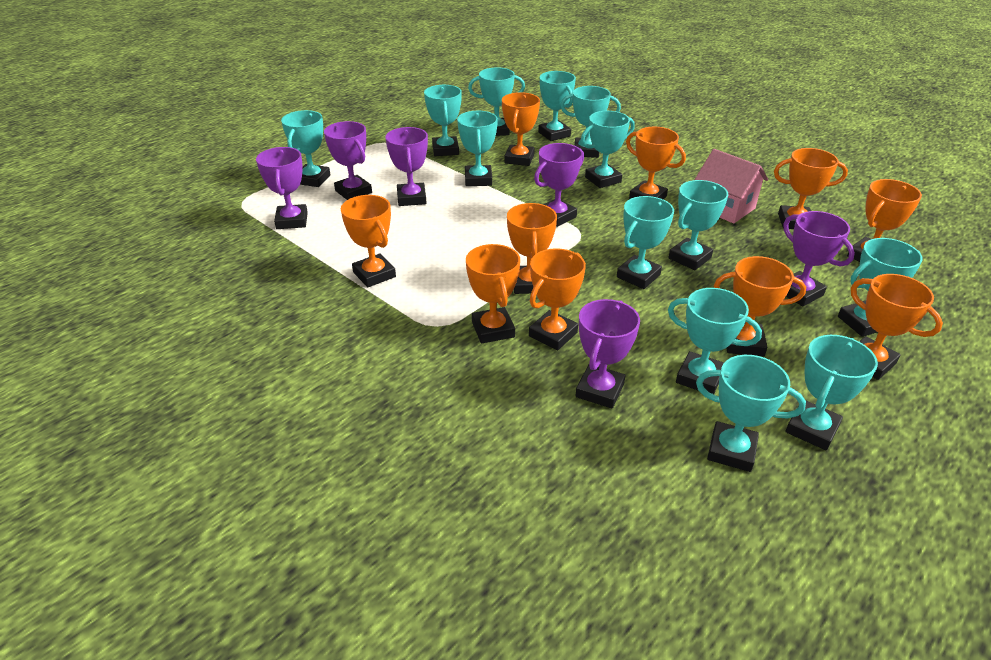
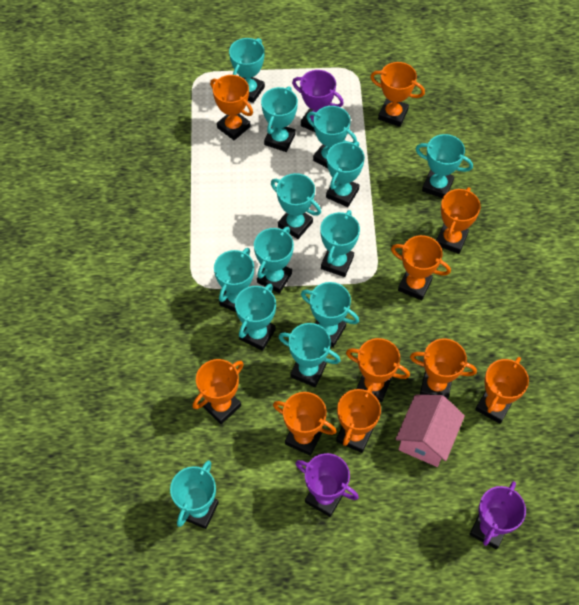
purple trophy: 6 -> 3

